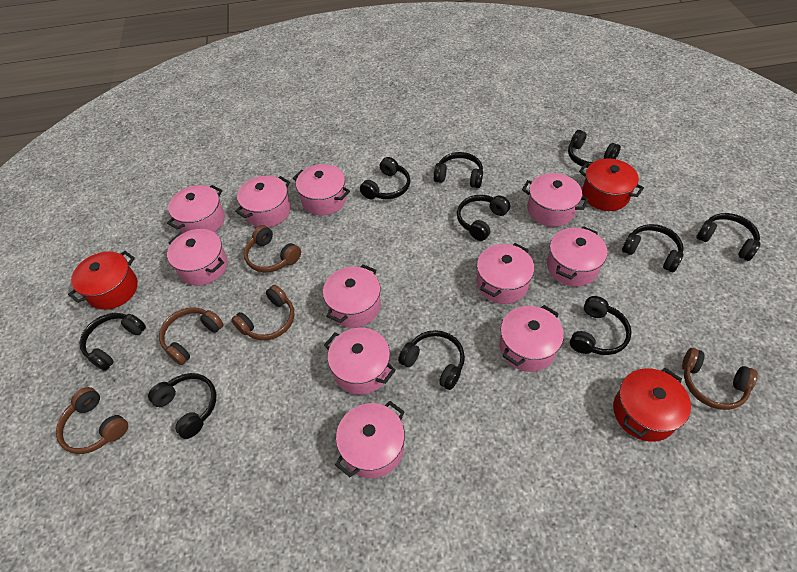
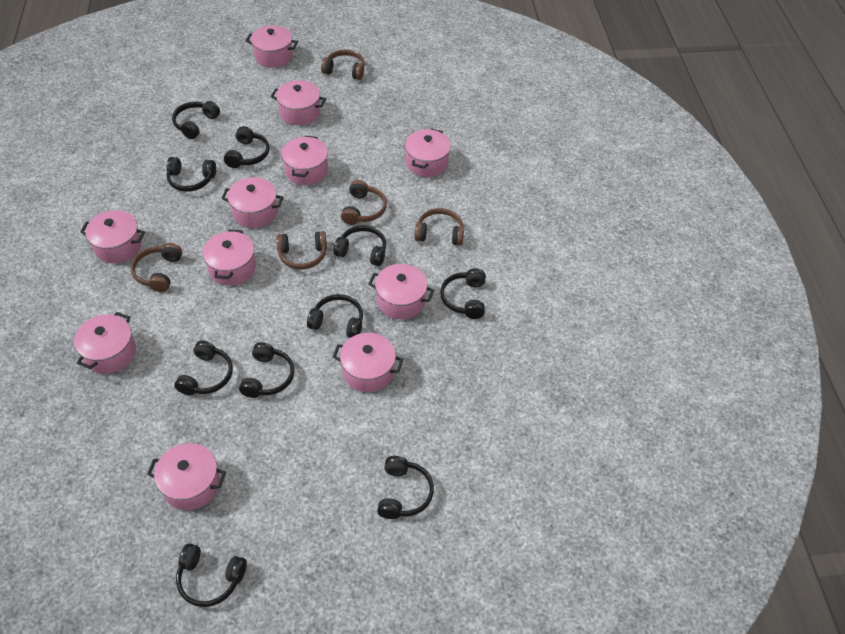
red pot: 3 -> 0

